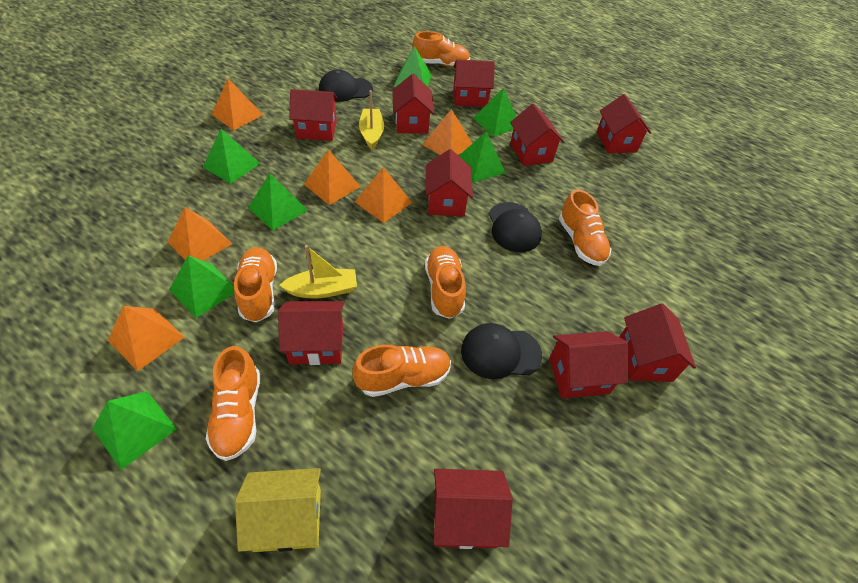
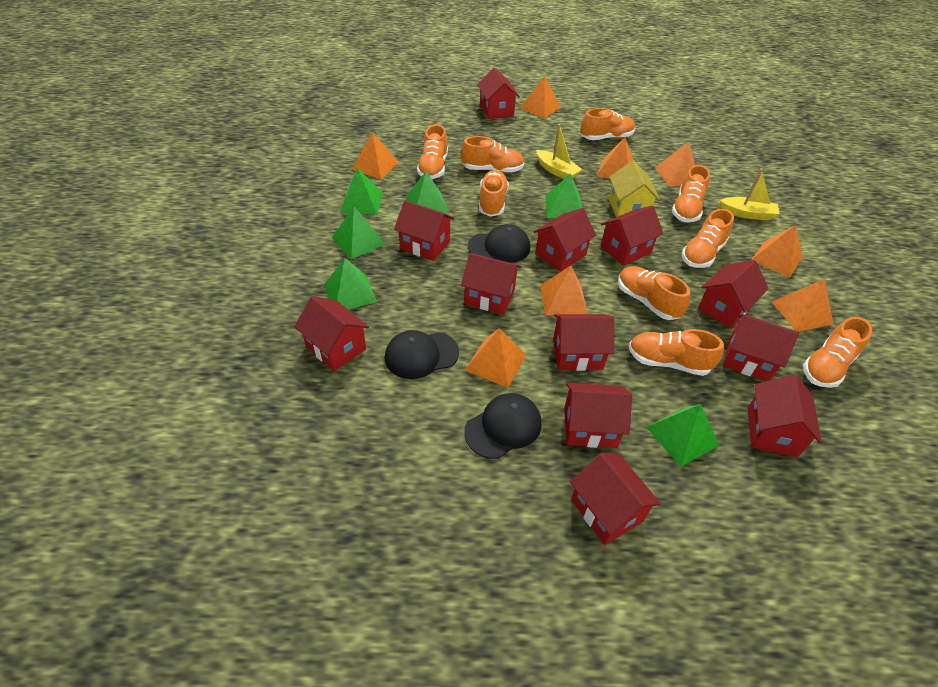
green pyramid: 7 -> 6
orange pyramid: 6 -> 8
orange shoe: 6 -> 9
red house: 10 -> 12

